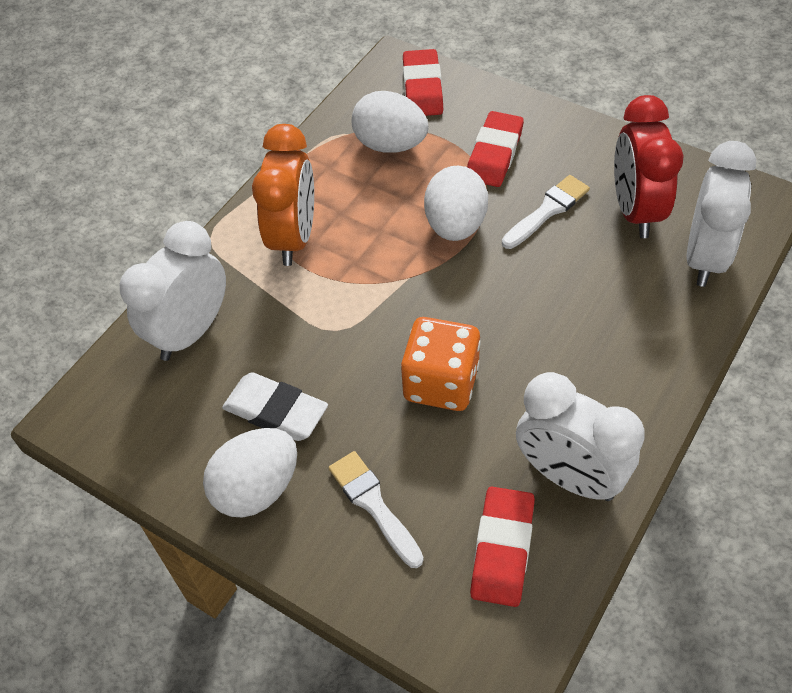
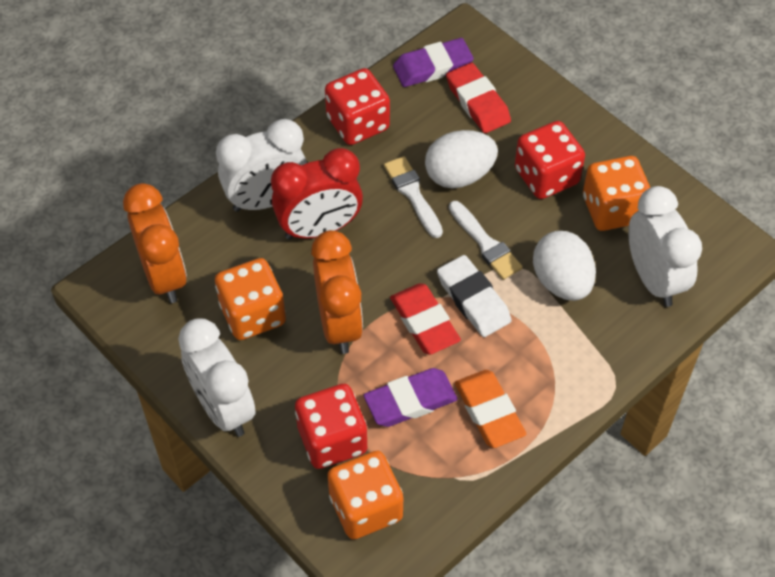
orange clock: 1 -> 2
orange dice: 1 -> 3
orange eraser: 0 -> 1
purple eraser: 0 -> 2
red dice: 0 -> 3
red eraser: 3 -> 2
white egg: 3 -> 2

